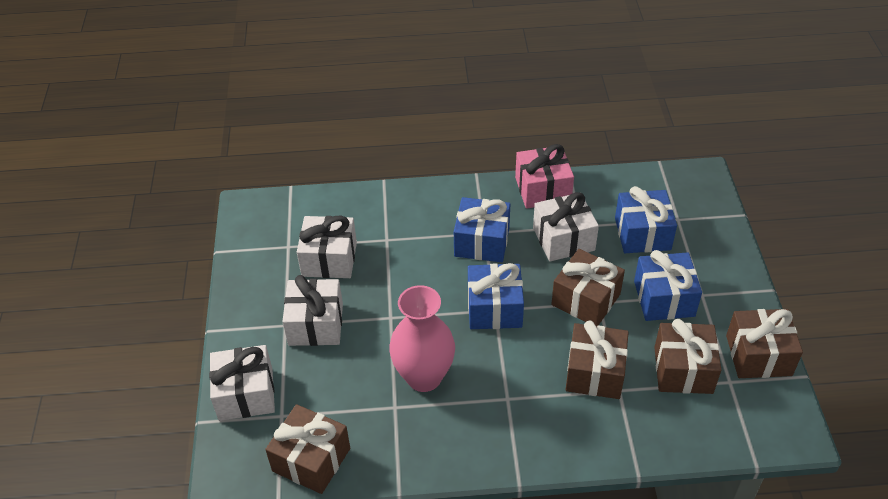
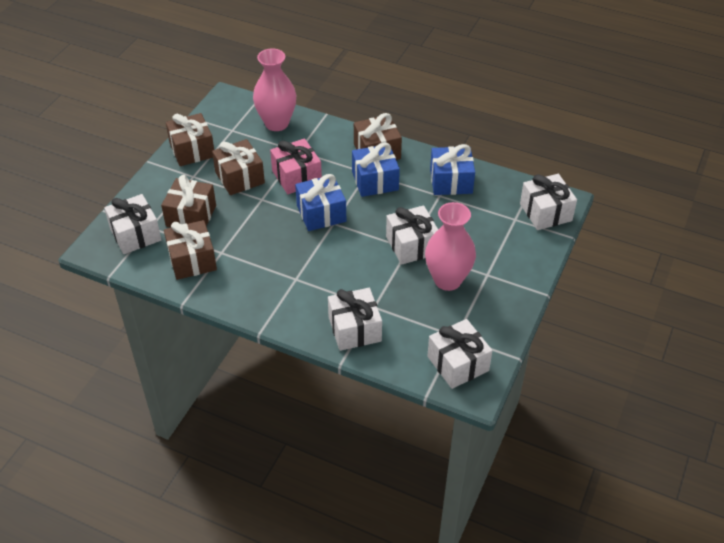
blue gift: 4 -> 3
pink vase: 1 -> 2
white gift: 4 -> 5

